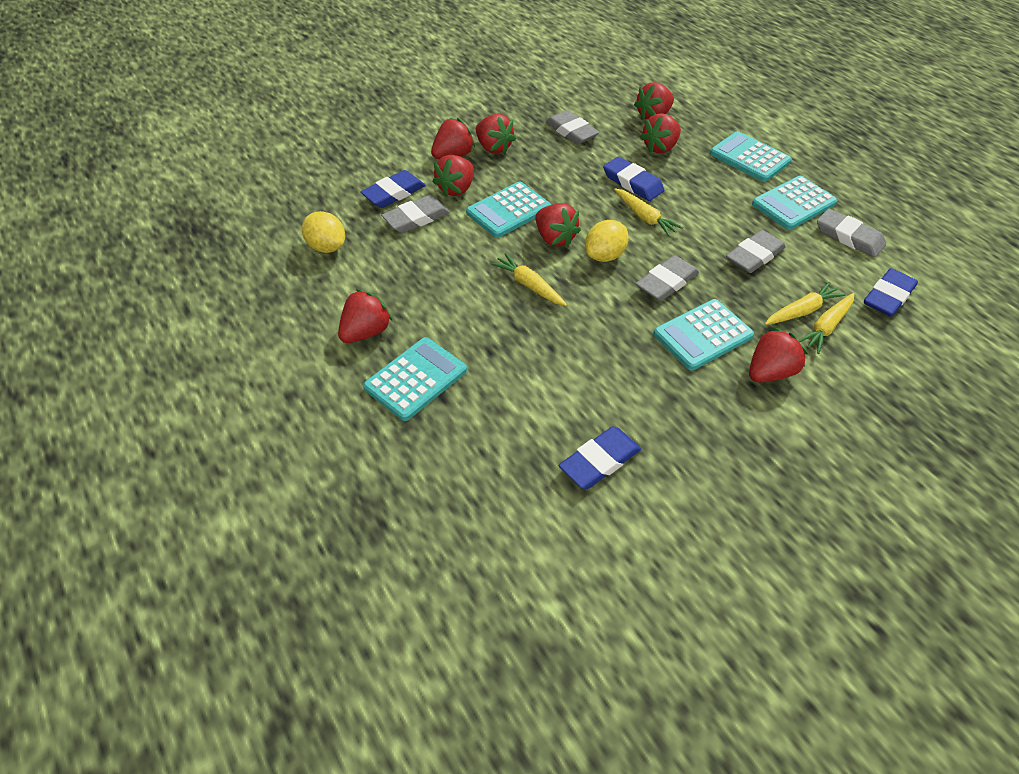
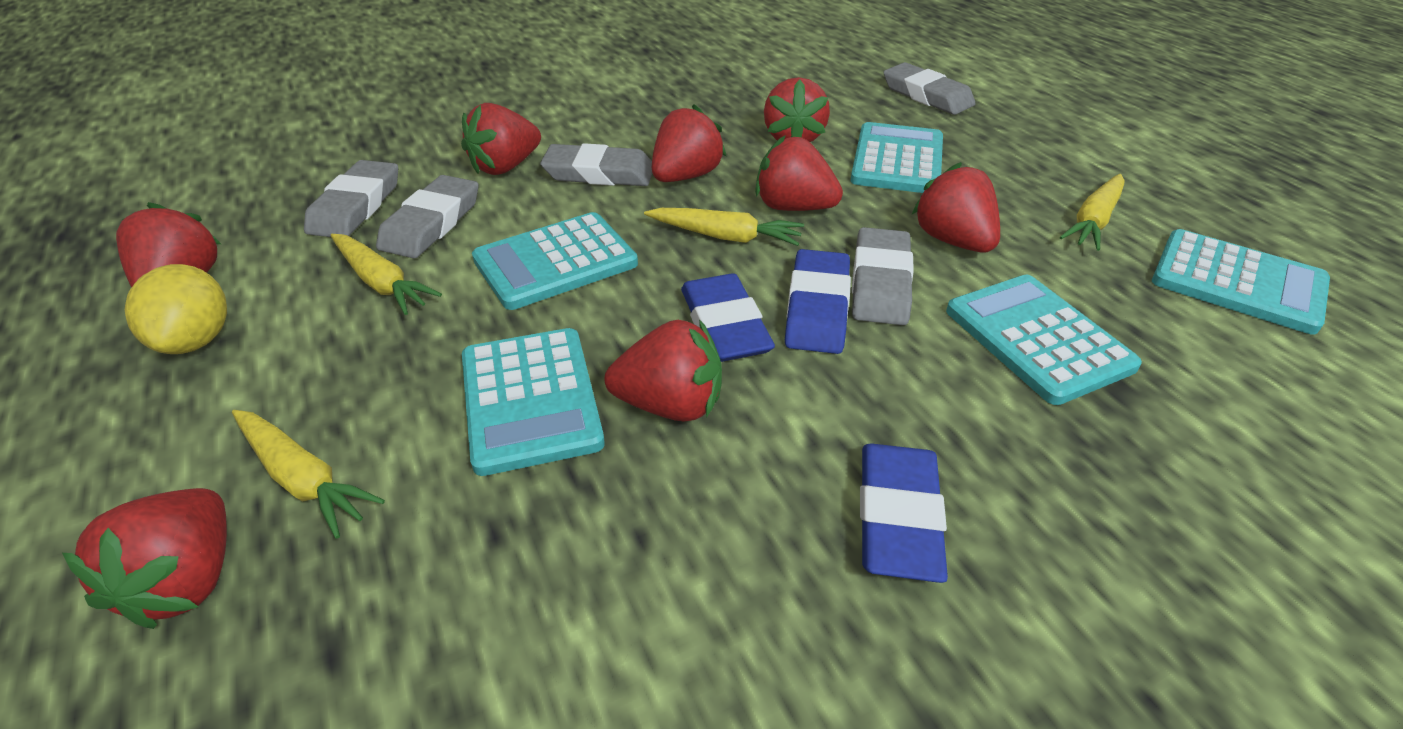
blue eraser: 4 -> 3
yellow lemon: 2 -> 1

